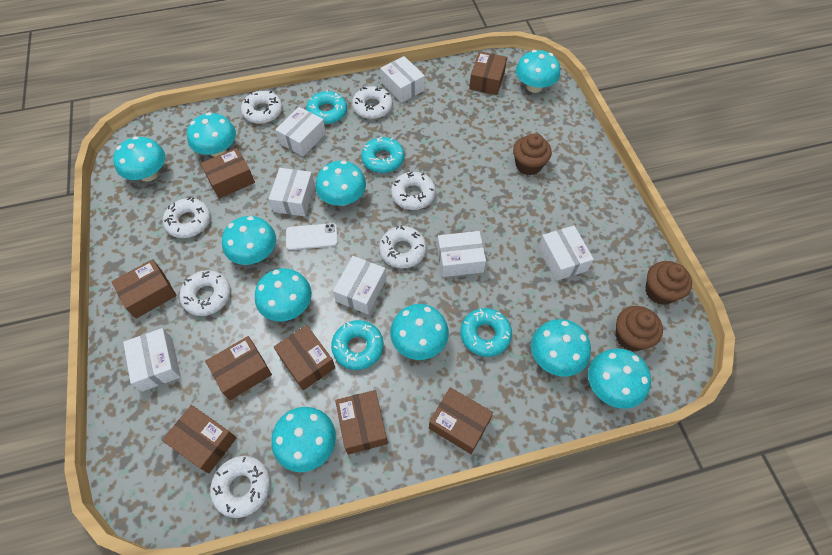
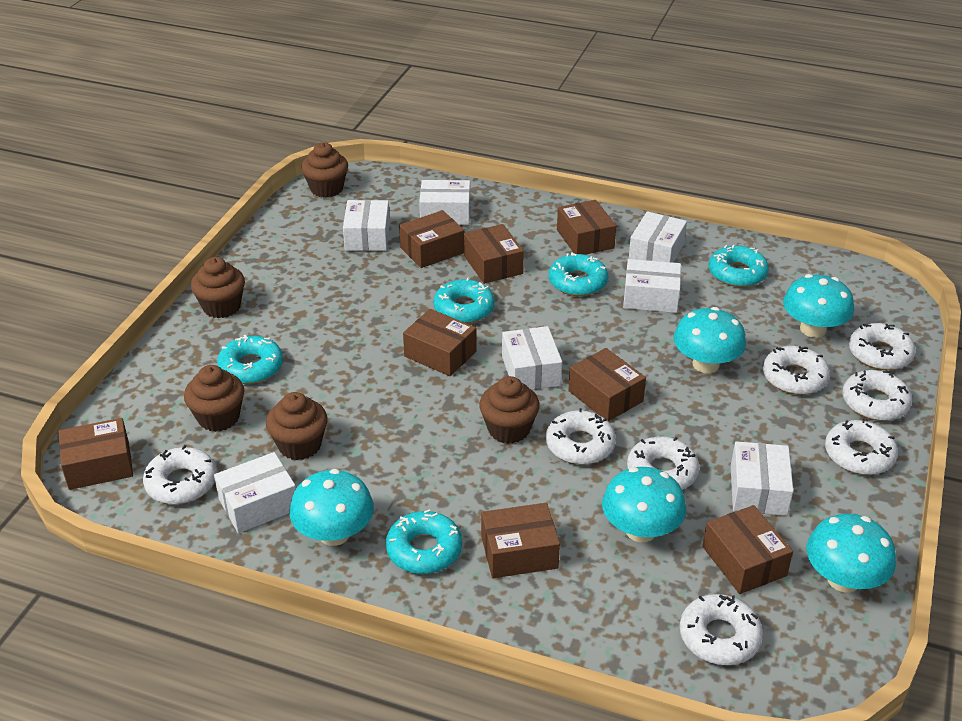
brown cupcake: 3 -> 5
turquoise donut: 4 -> 5
turquoise mushroom: 10 -> 5
white donut: 7 -> 8
white phone: 1 -> 0

